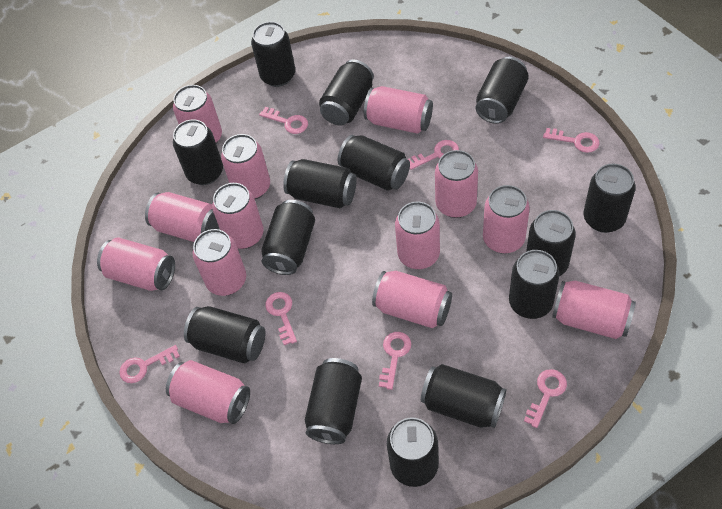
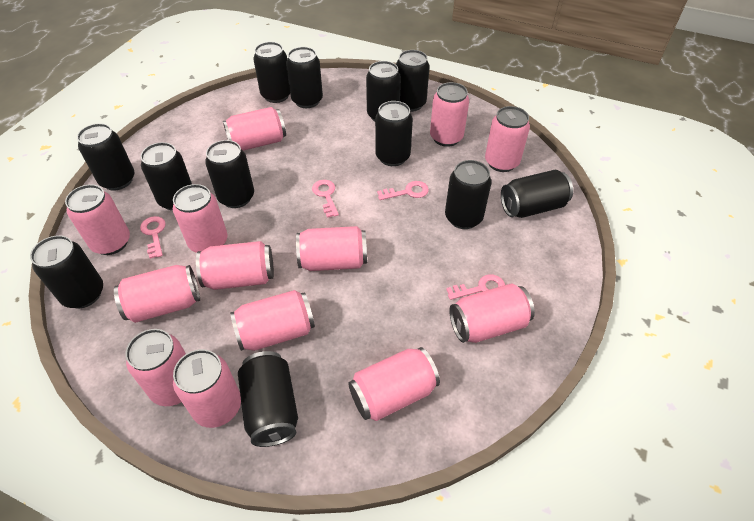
black can: 14 -> 12
pink key: 7 -> 4

